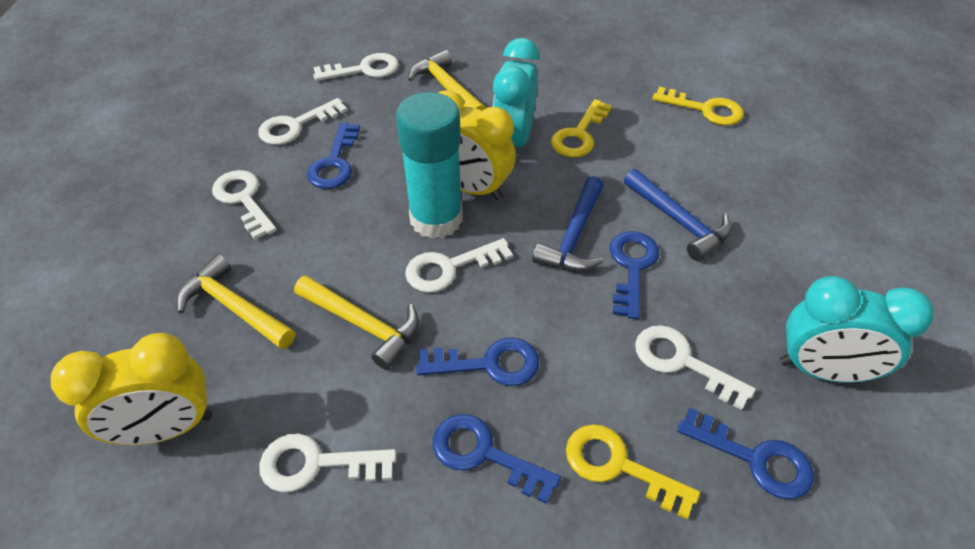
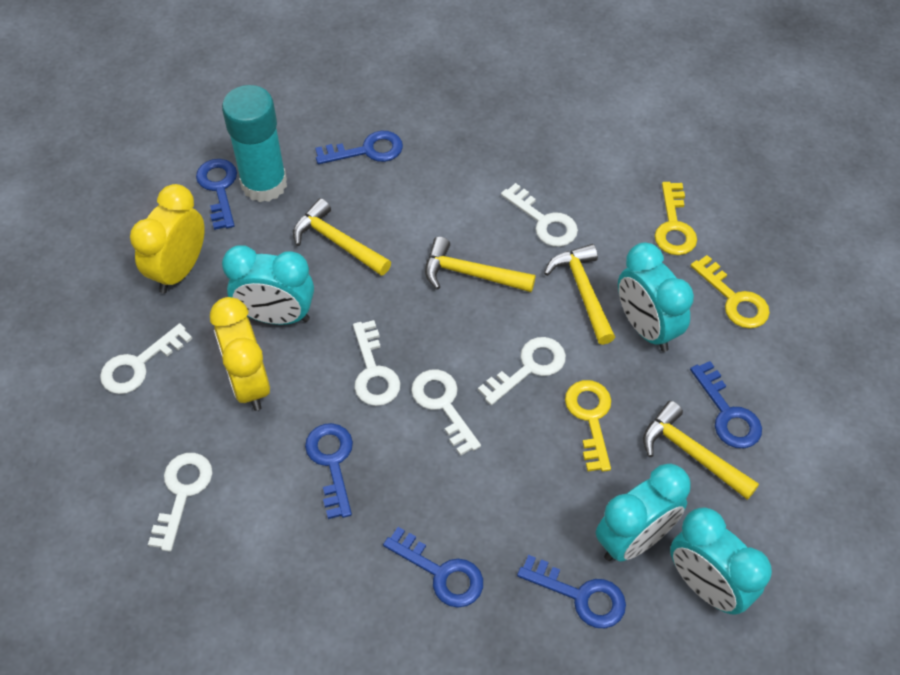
blue hammer: 2 -> 0
blue key: 5 -> 6
turquoise clock: 2 -> 4
yellow hammer: 3 -> 4

